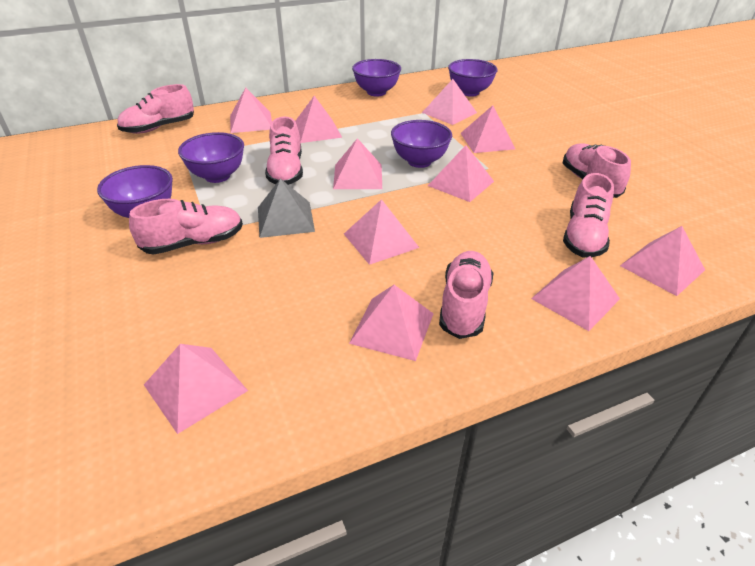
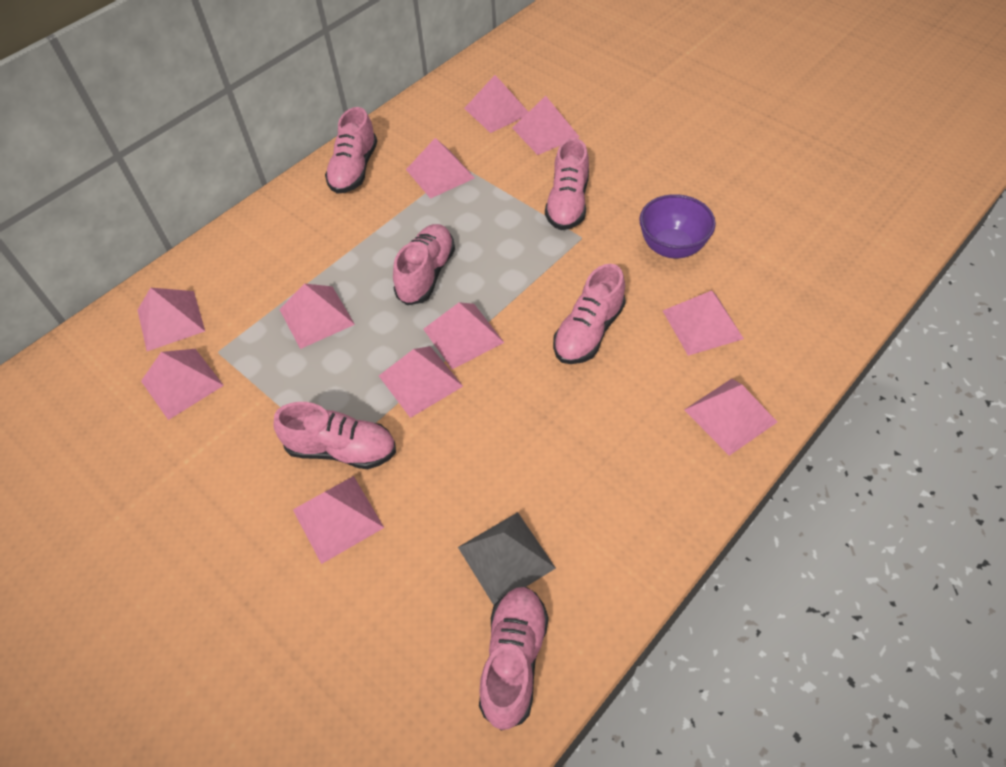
purple bowl: 5 -> 1

